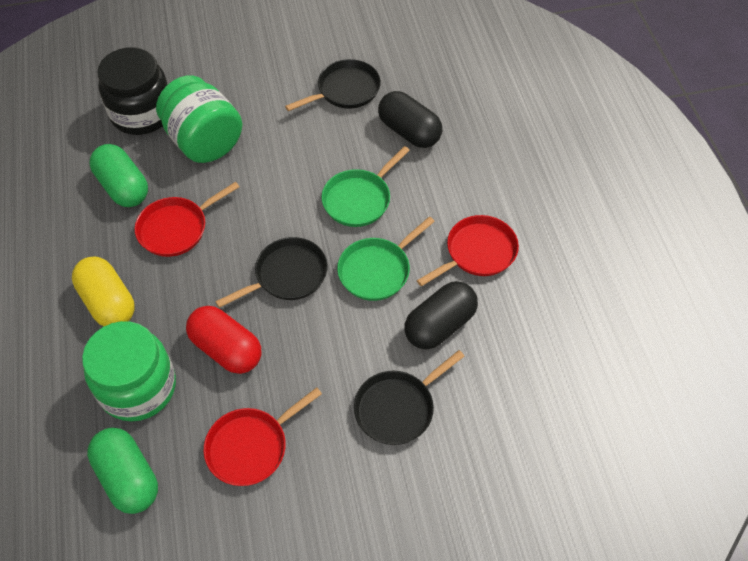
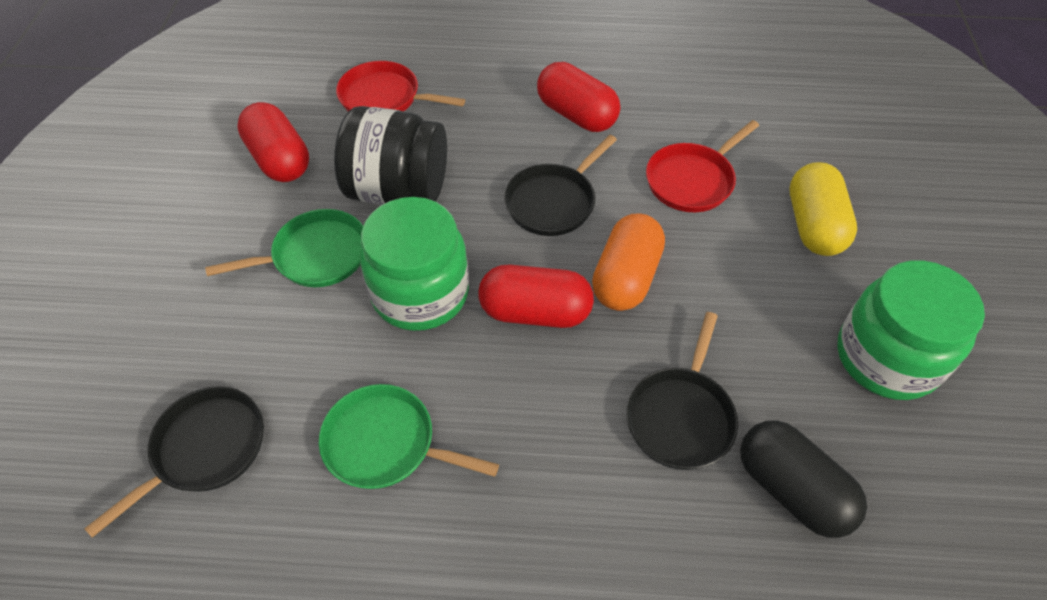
black capsule: 2 -> 1
green capsule: 2 -> 0
orange capsule: 0 -> 1
red capsule: 1 -> 3
red pan: 3 -> 2

